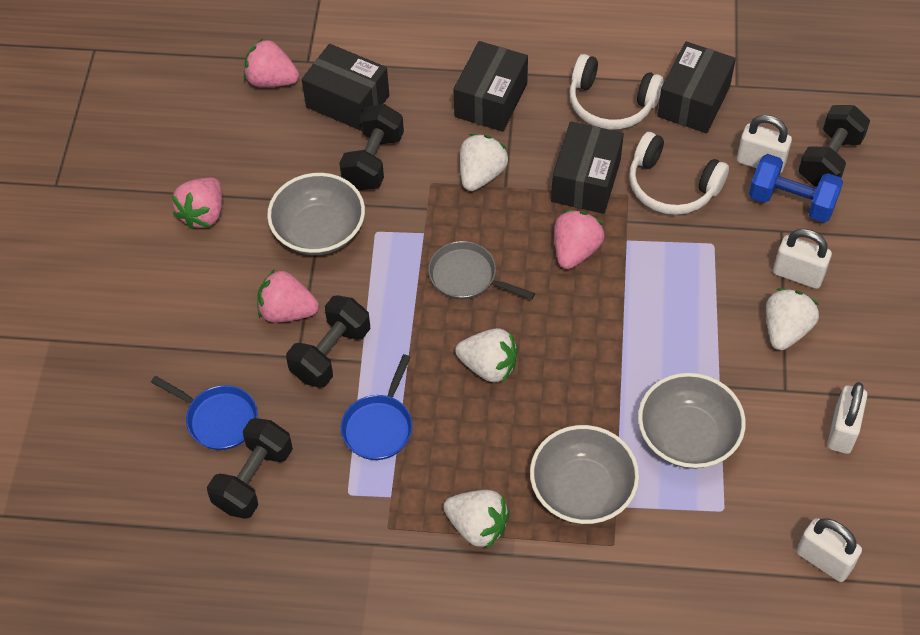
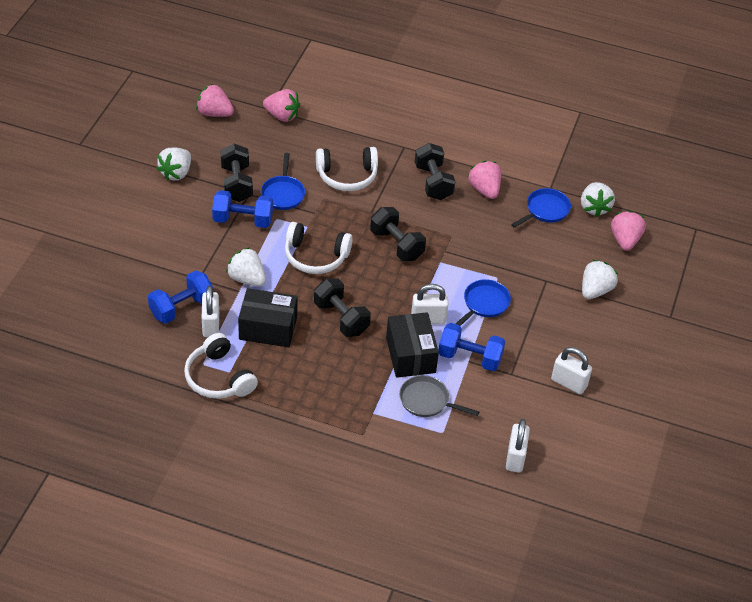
black box: 4 -> 2
blue dumbbell: 1 -> 3
blue pan: 2 -> 3
grey bowl: 3 -> 0
white headphones: 2 -> 3

